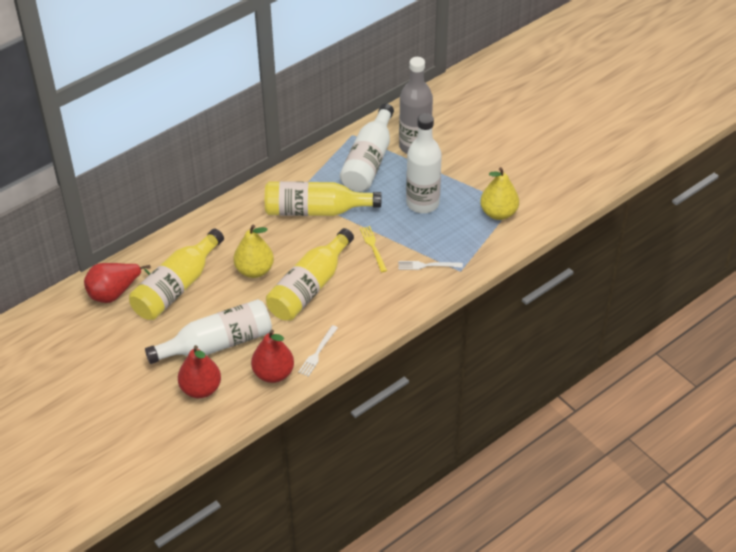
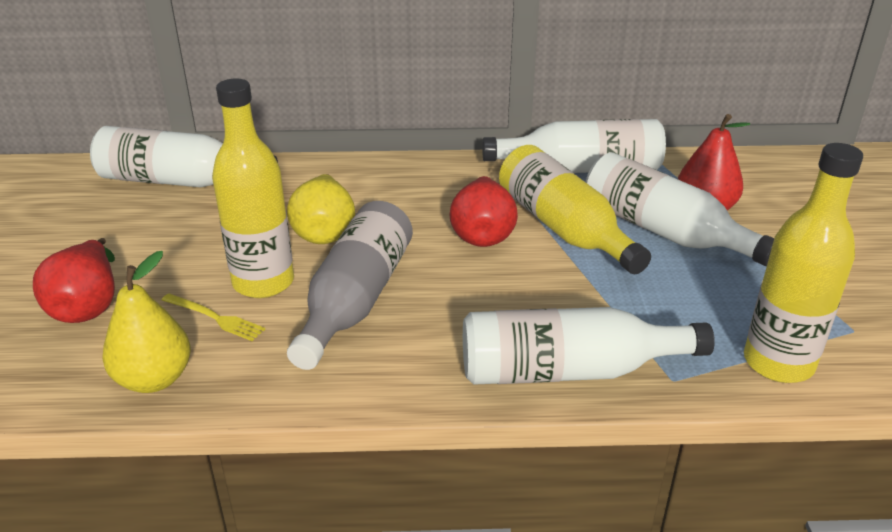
white bottle: 3 -> 4
white fork: 2 -> 0

